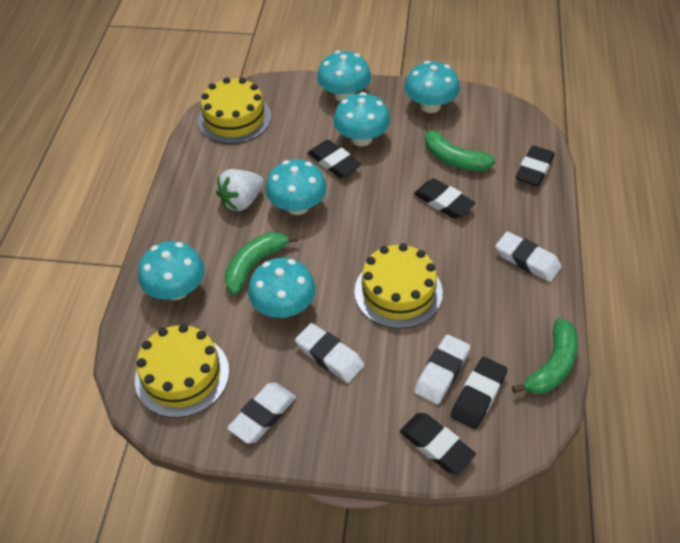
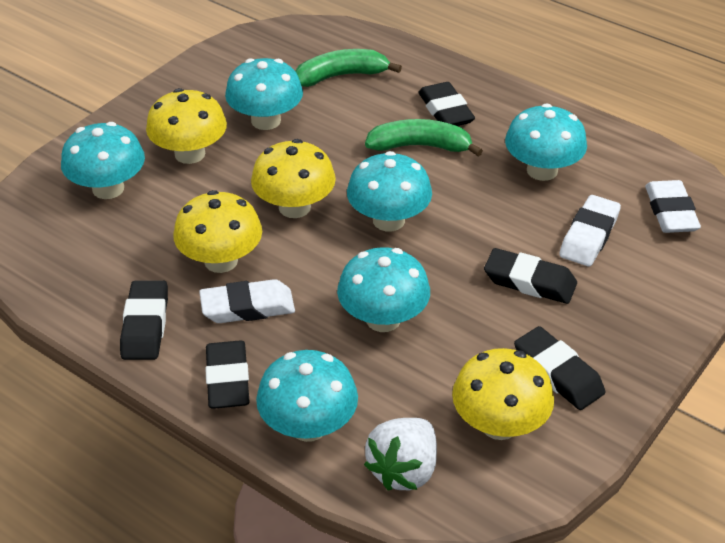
green banana: 3 -> 2
white eraser: 4 -> 3
yellow cake: 3 -> 0
yellow mushroom: 0 -> 4

